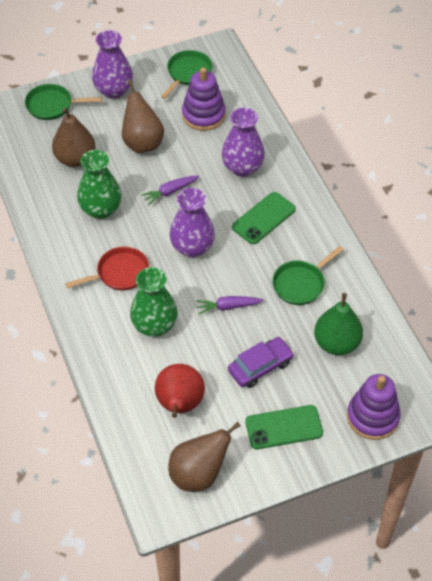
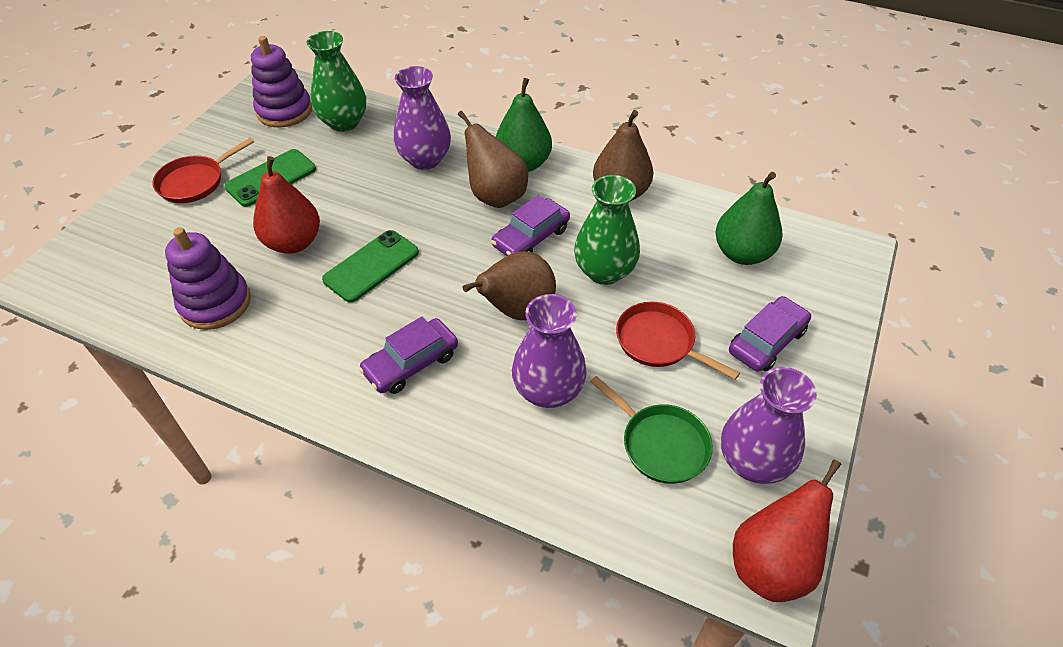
green pan: 3 -> 1
green pear: 1 -> 2
purple car: 1 -> 3
purple carrot: 2 -> 0
red pan: 1 -> 2
red pear: 1 -> 2

